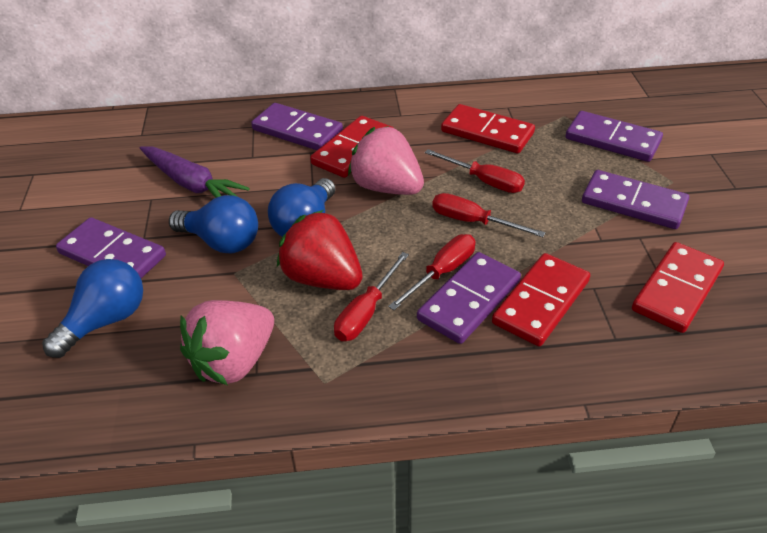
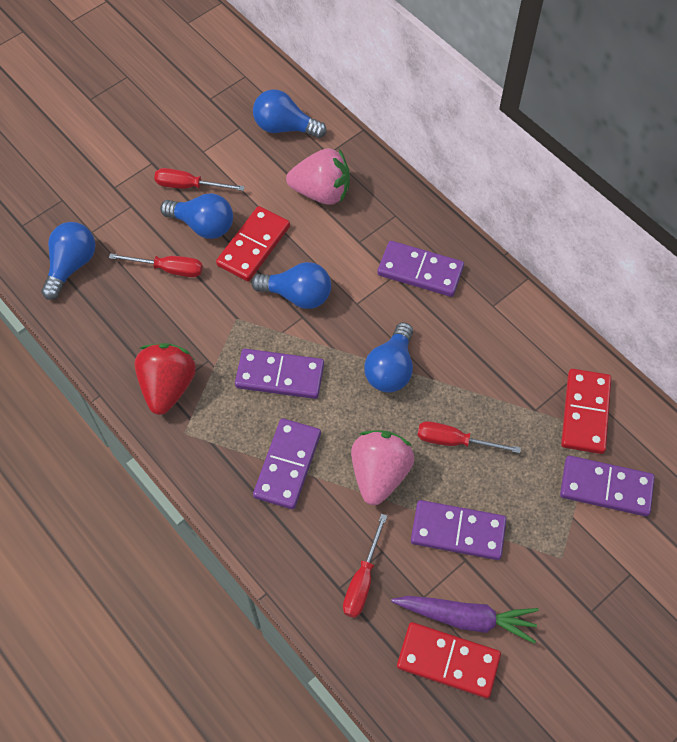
blue light bulb: 3 -> 5
red domino: 4 -> 3

